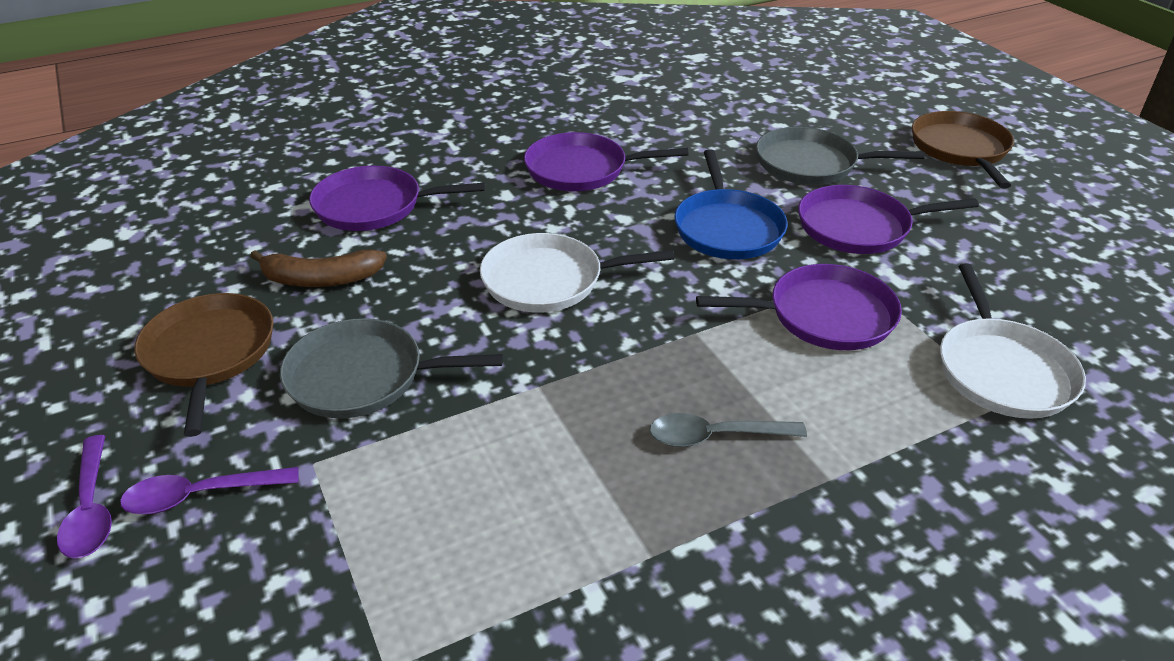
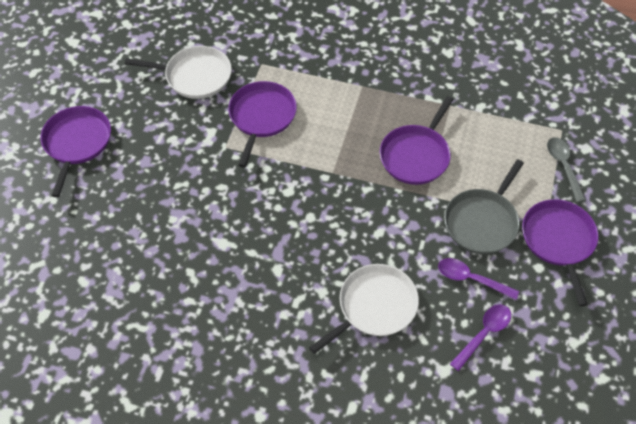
blue pan: 1 -> 0
brown banana: 1 -> 0
brown pan: 2 -> 0
grey pan: 2 -> 1

